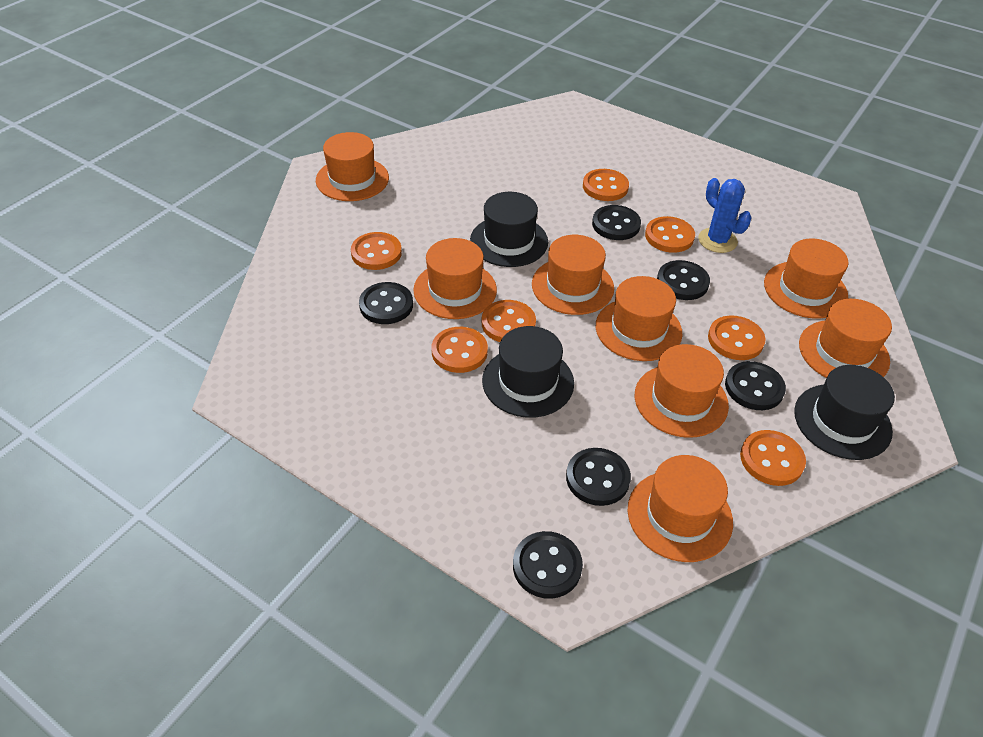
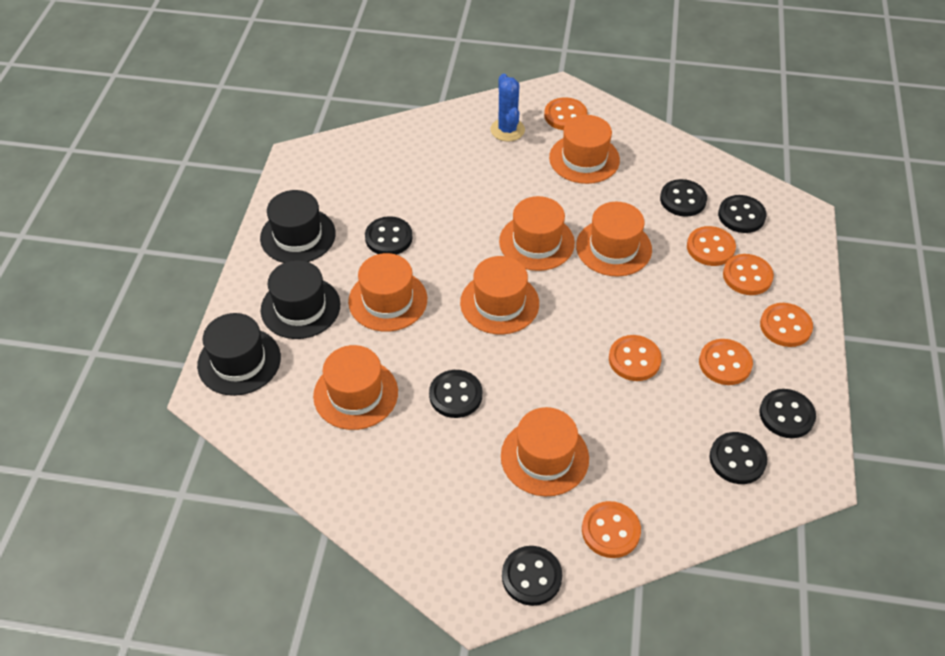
black button: 6 -> 7
orange hat: 8 -> 7

